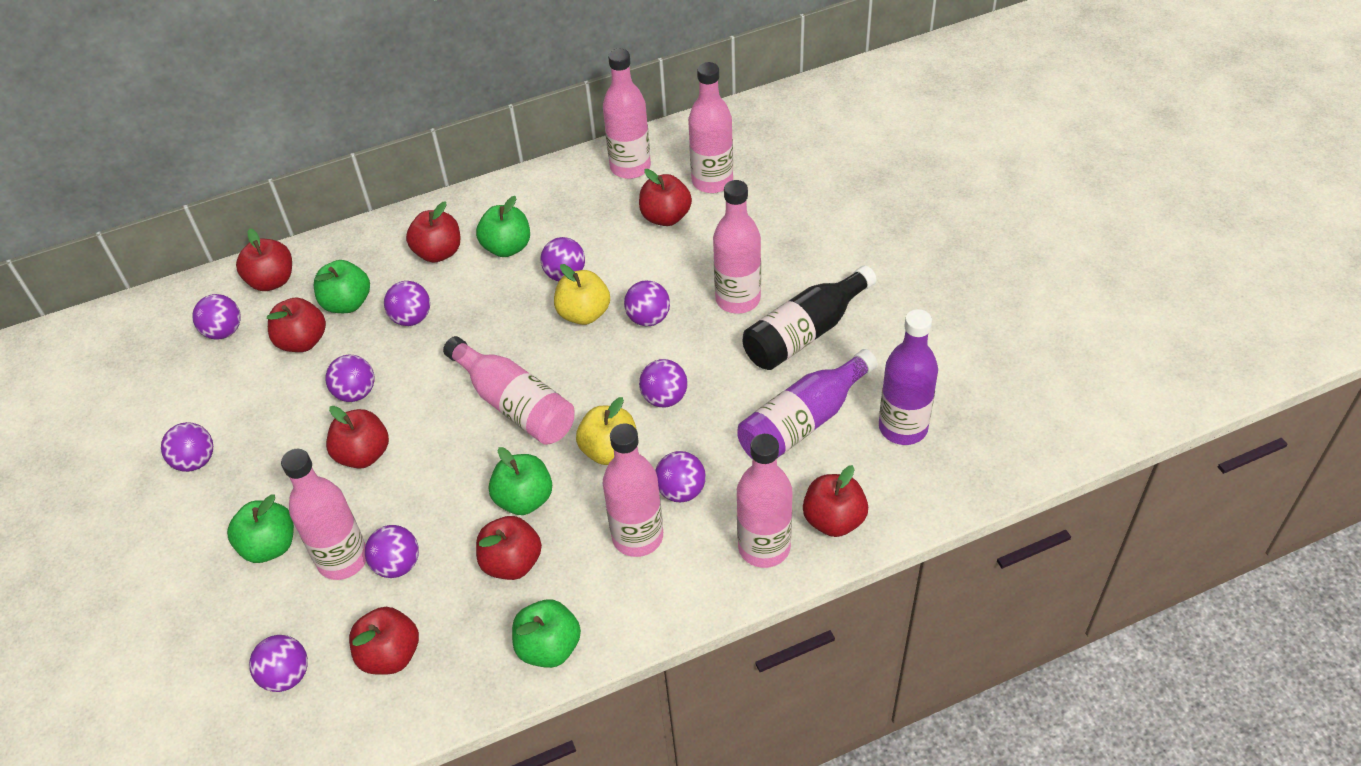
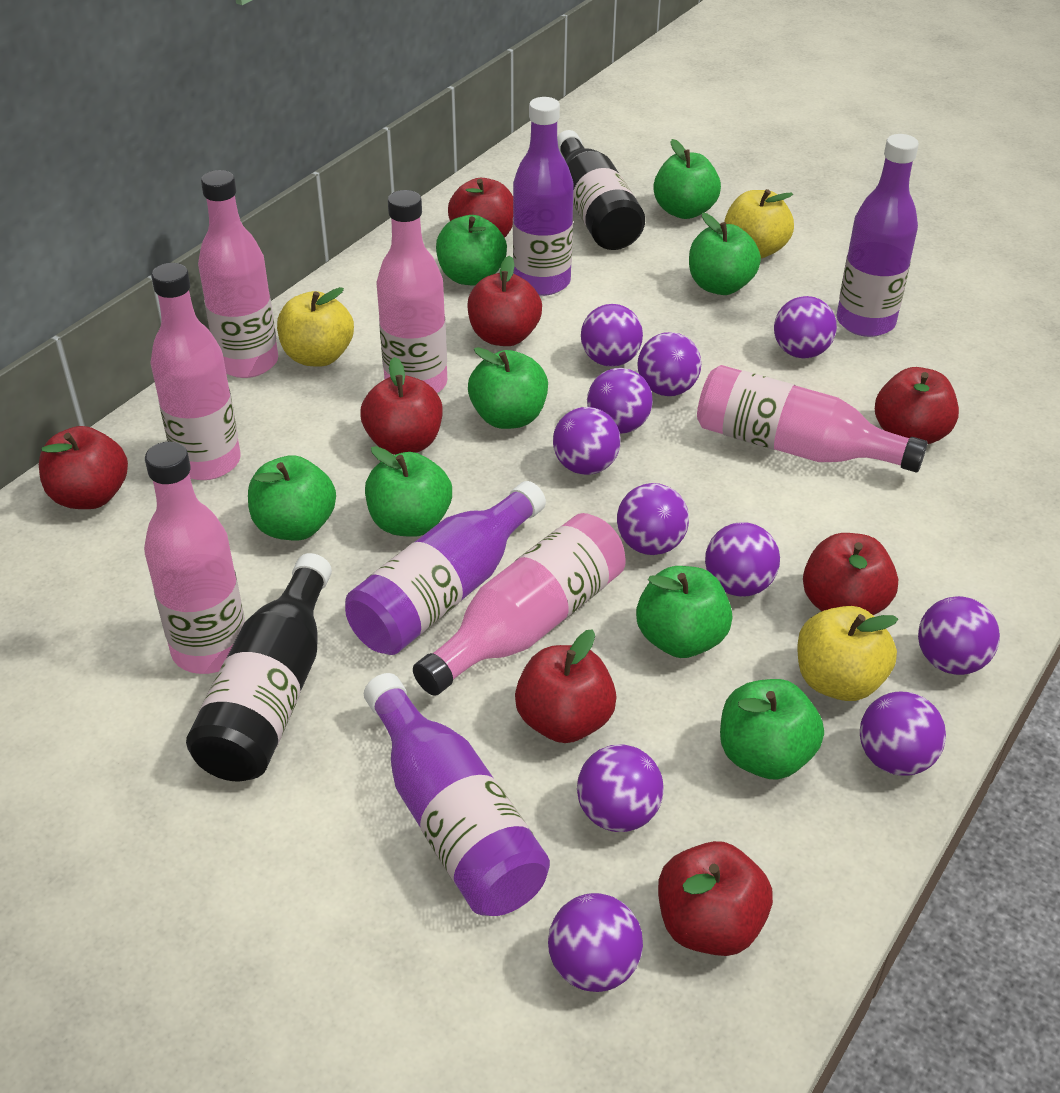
black bottle: 1 -> 2
green apple: 5 -> 8
pink bottle: 7 -> 6
purple ball: 10 -> 11
purple bottle: 2 -> 4
yellow apple: 2 -> 3

